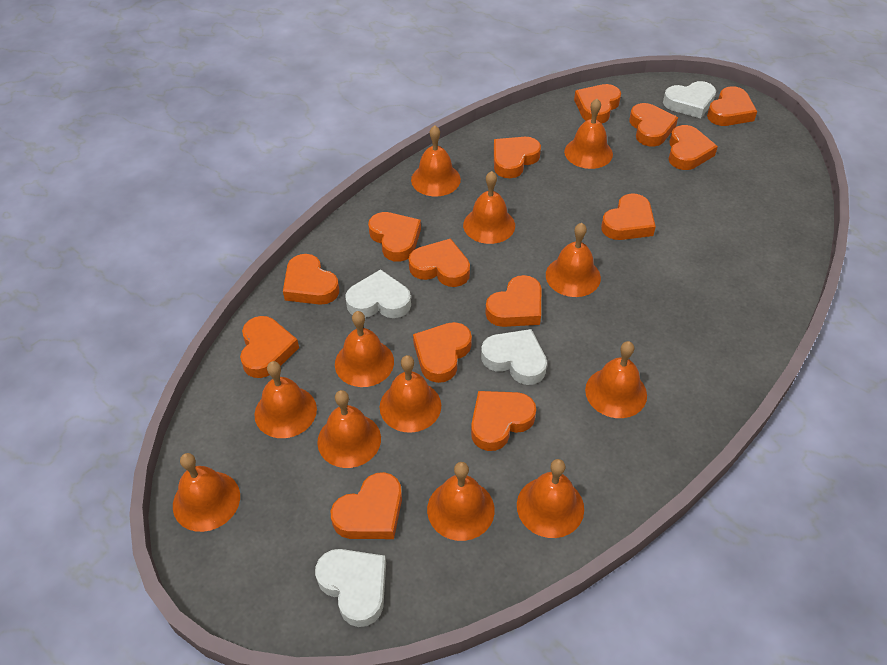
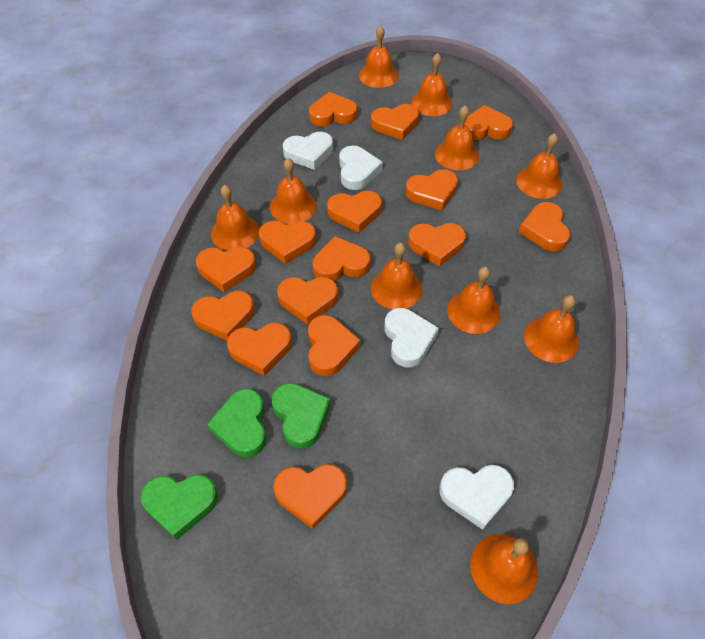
green heart: 0 -> 3
orange bell: 12 -> 10
orange heart: 14 -> 15

